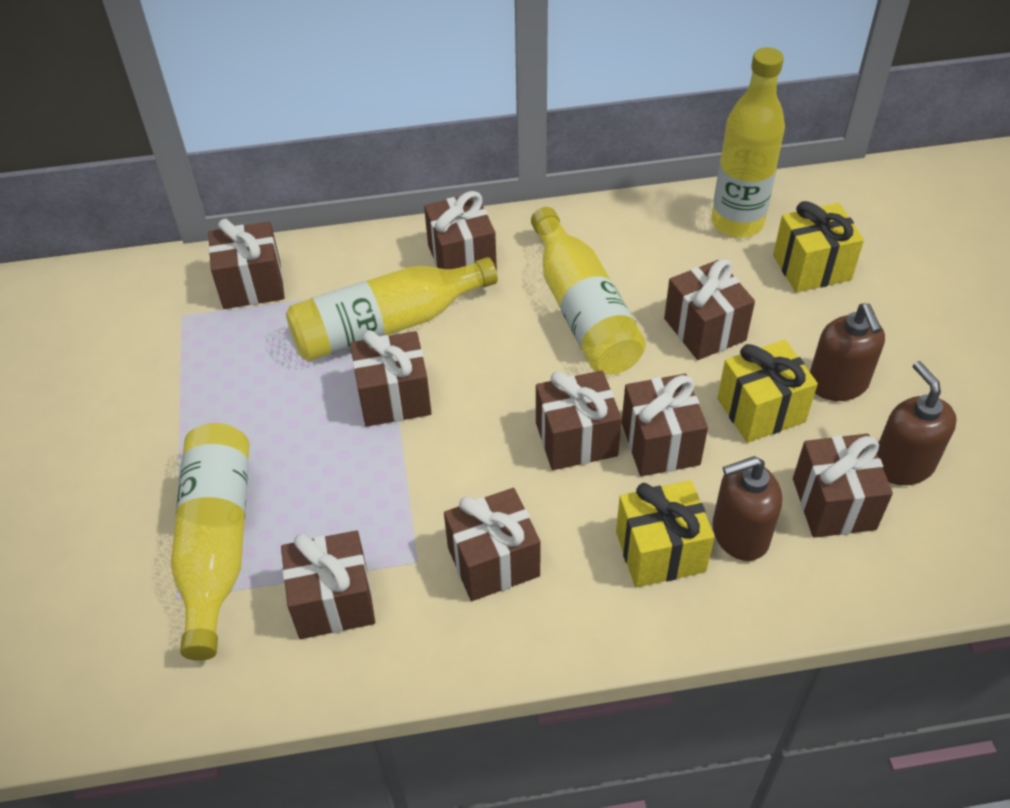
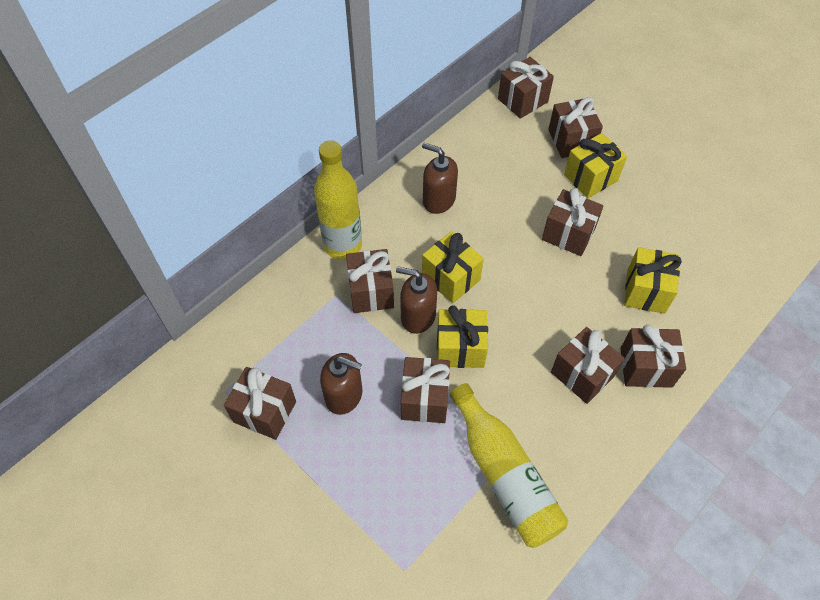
brown gift: 9 -> 8
yellow bottle: 4 -> 2
yellow gift: 3 -> 4

